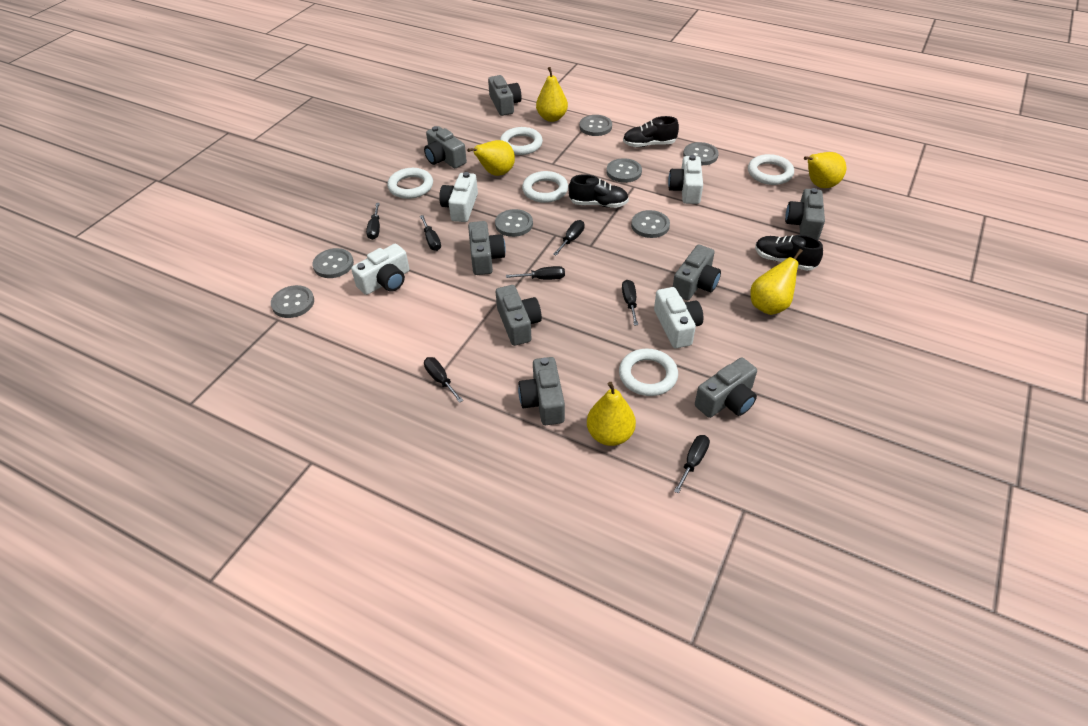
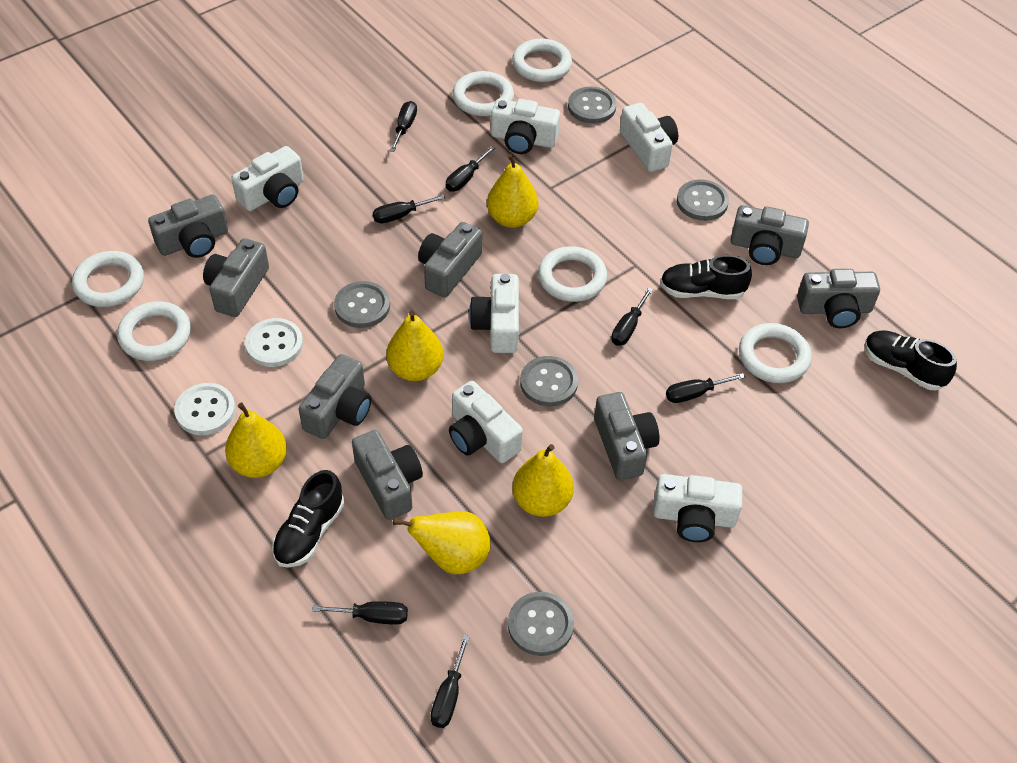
grey button: 7 -> 5
white button: 0 -> 2
white camera: 4 -> 6
white ring: 5 -> 6

